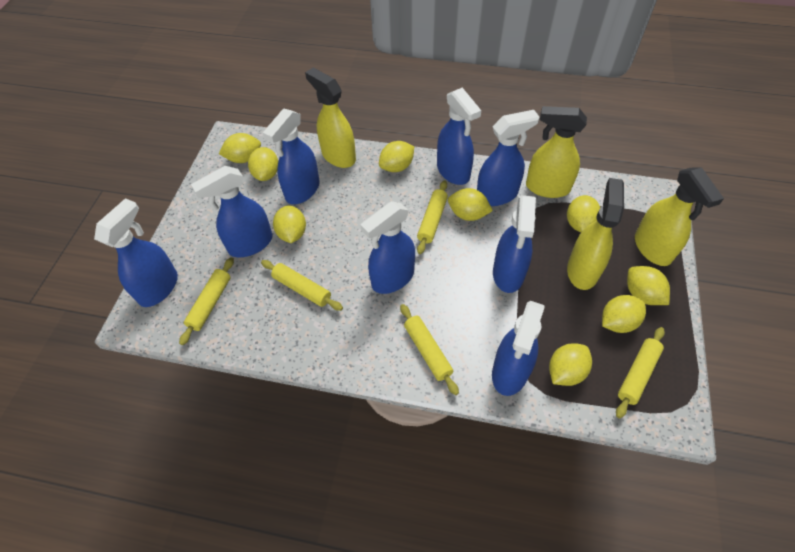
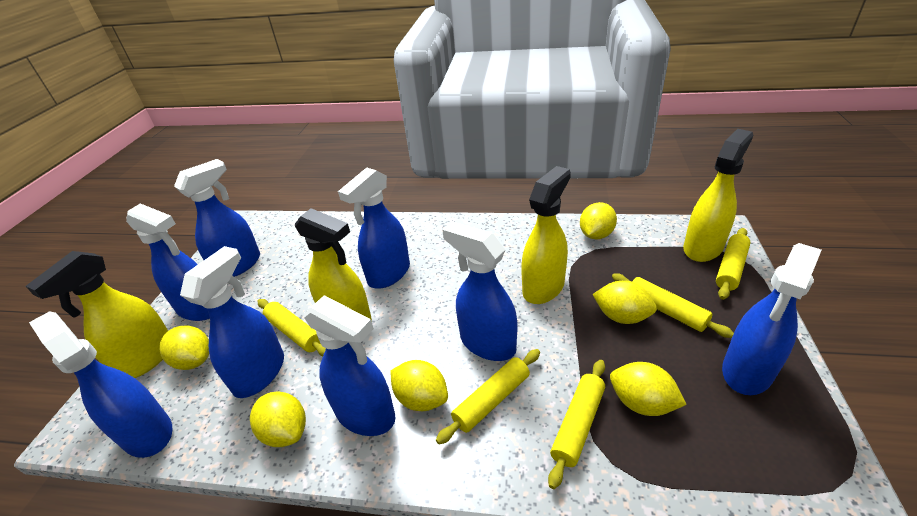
yellow lemon: 9 -> 6

